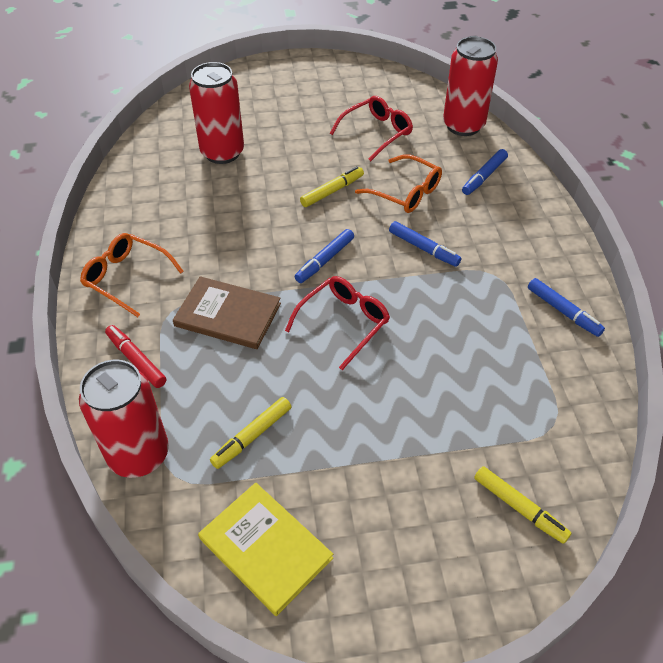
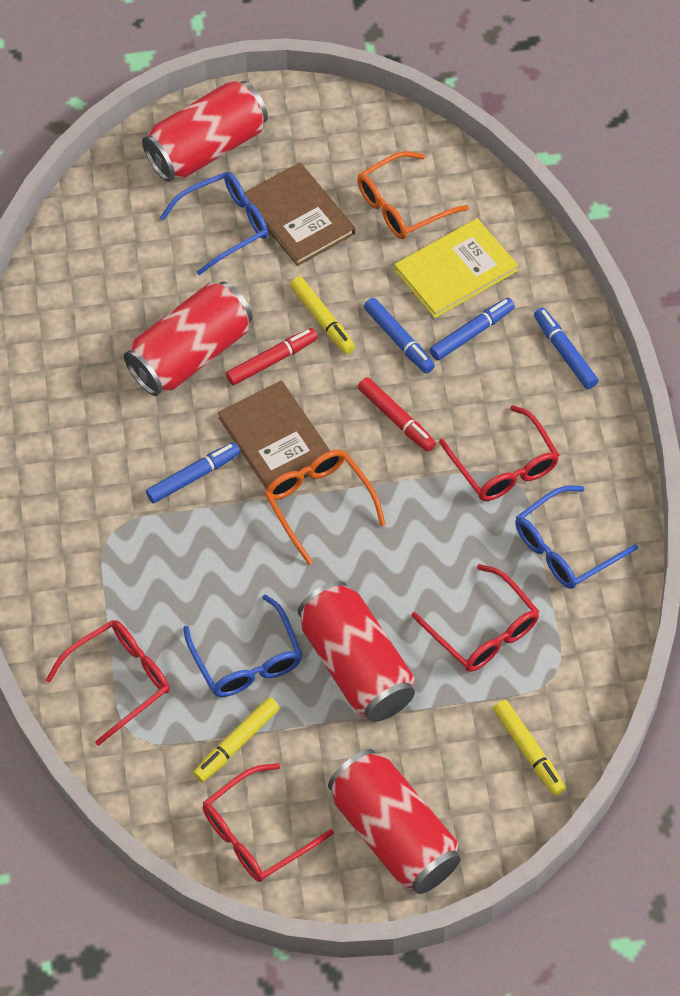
blue glasses: 0 -> 3
brown book: 1 -> 2
red can: 3 -> 4
red glasses: 2 -> 4
red marker: 1 -> 2

